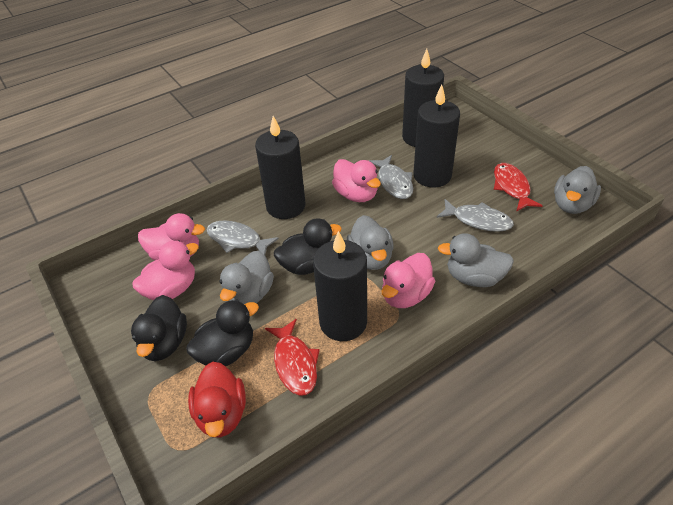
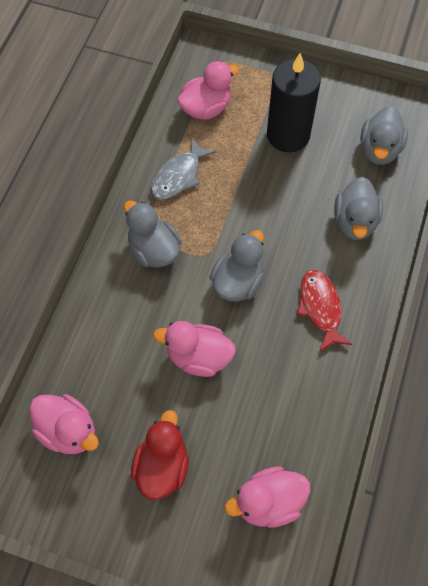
black candle: 4 -> 1
black duck: 3 -> 0
grey fish: 3 -> 1
red fish: 2 -> 1

